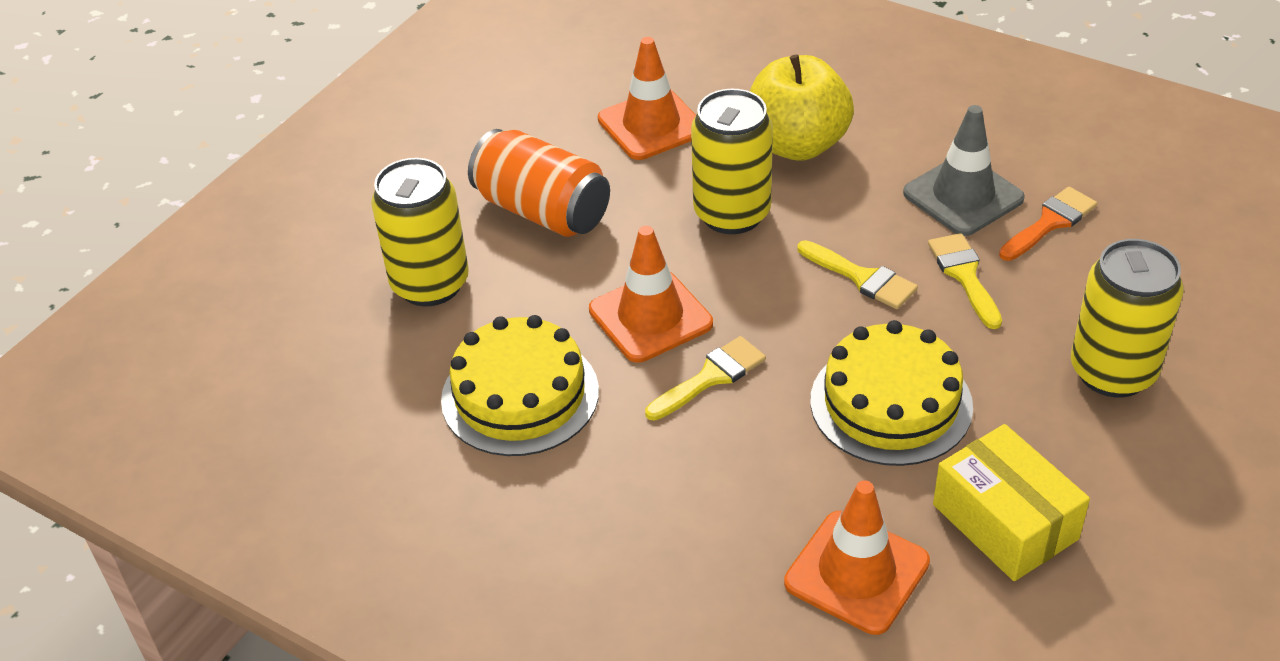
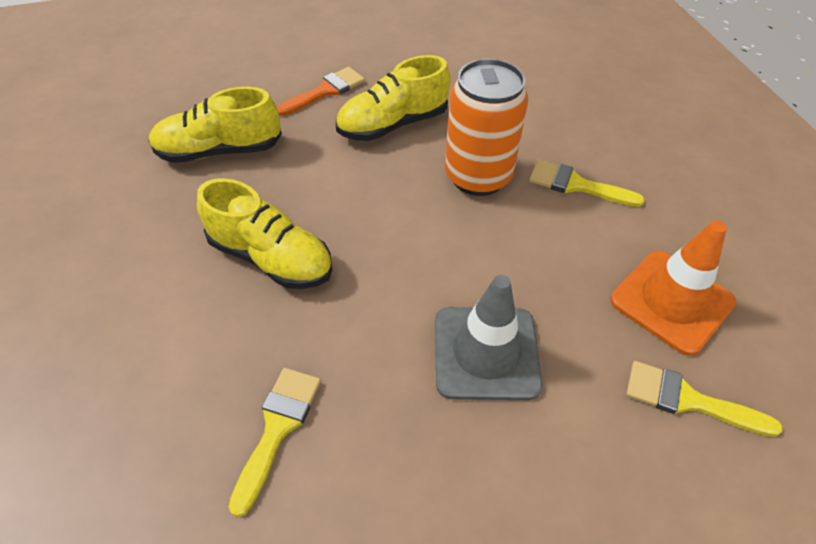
orange traffic cone: 3 -> 1
yellow apple: 1 -> 0
yellow box: 1 -> 0
yellow cake: 2 -> 0
yellow can: 3 -> 0
yellow shoe: 0 -> 3

